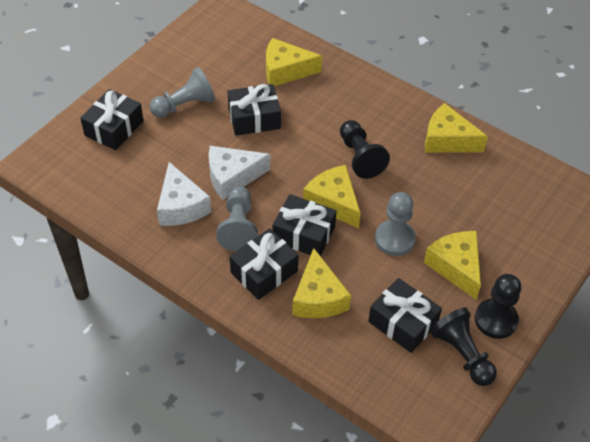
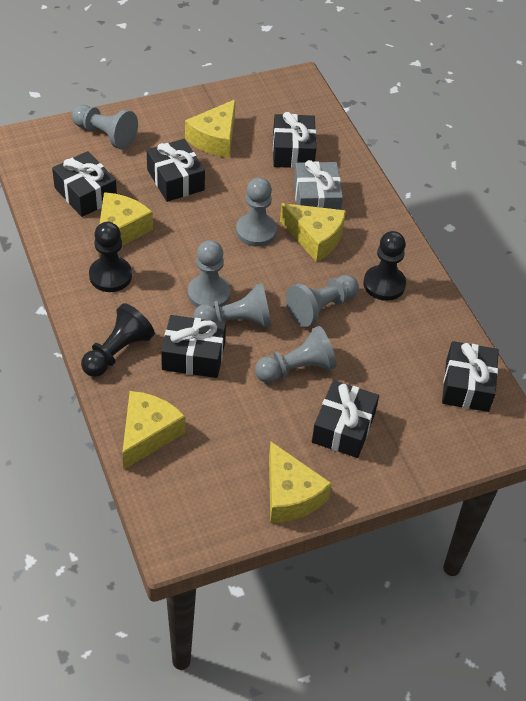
black gift: 5 -> 6
grey gift: 0 -> 1
grey pawn: 3 -> 6
white cheese: 2 -> 0

